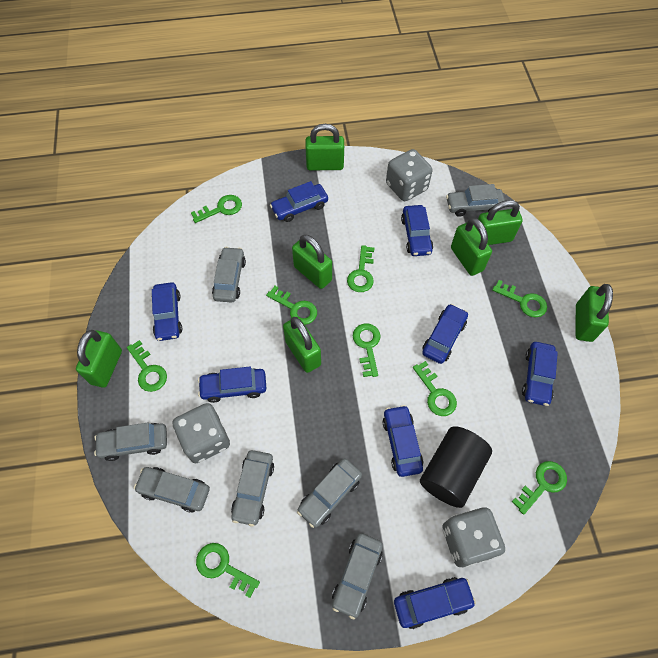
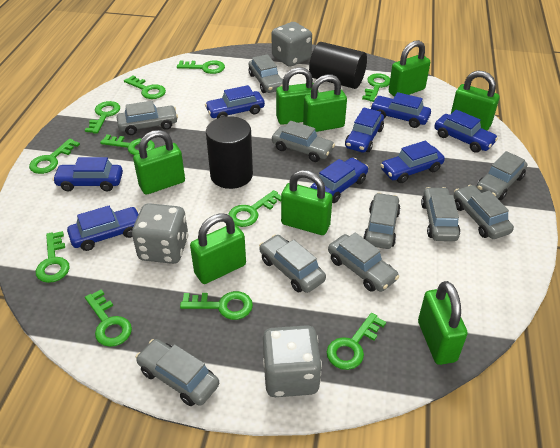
black cylinder: 1 -> 2
green key: 9 -> 11
green padlock: 7 -> 8
grey car: 7 -> 10

